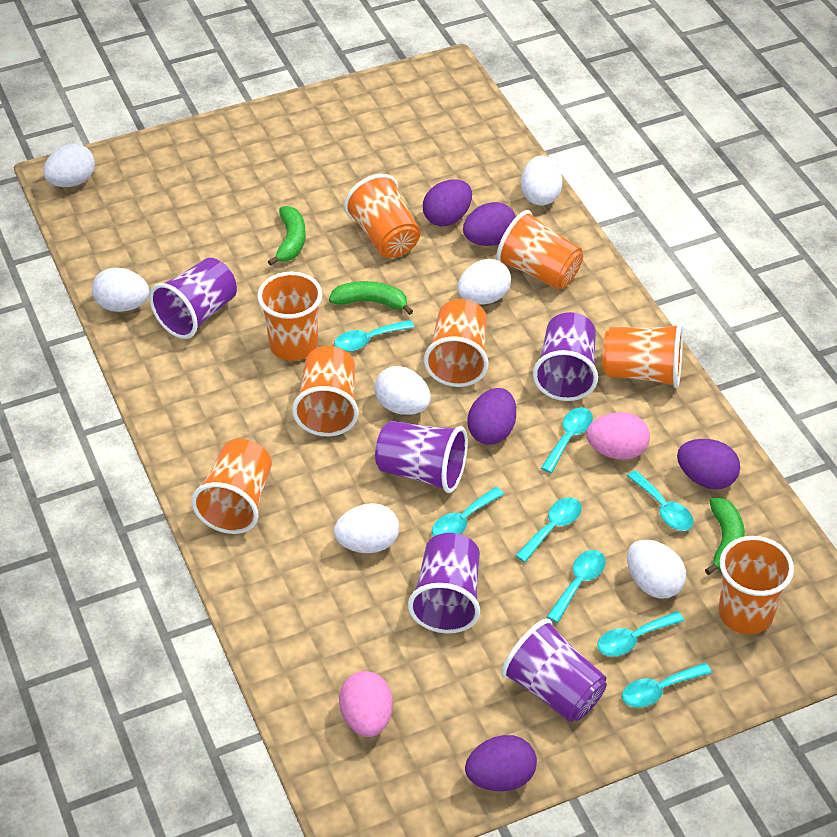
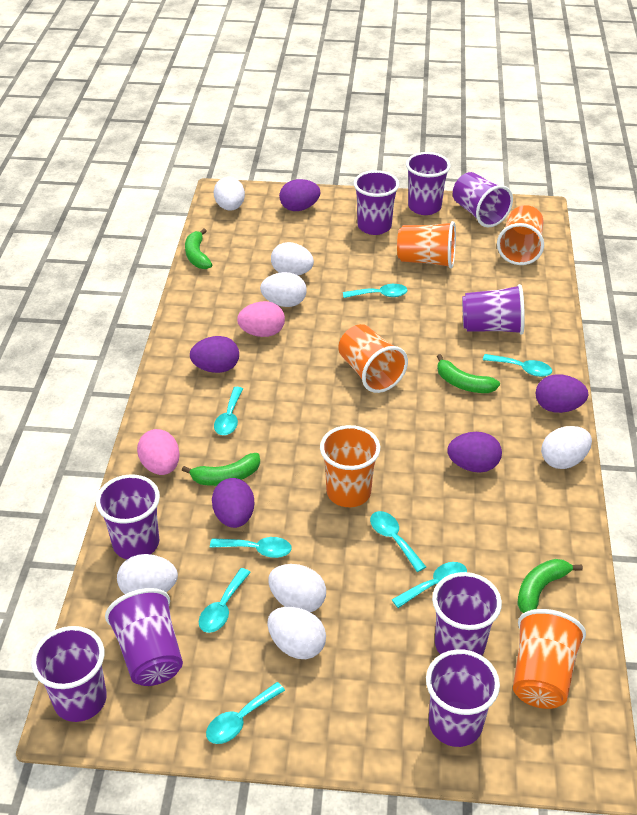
green banana: 3 -> 4
orange cup: 8 -> 5
purple cup: 5 -> 9

